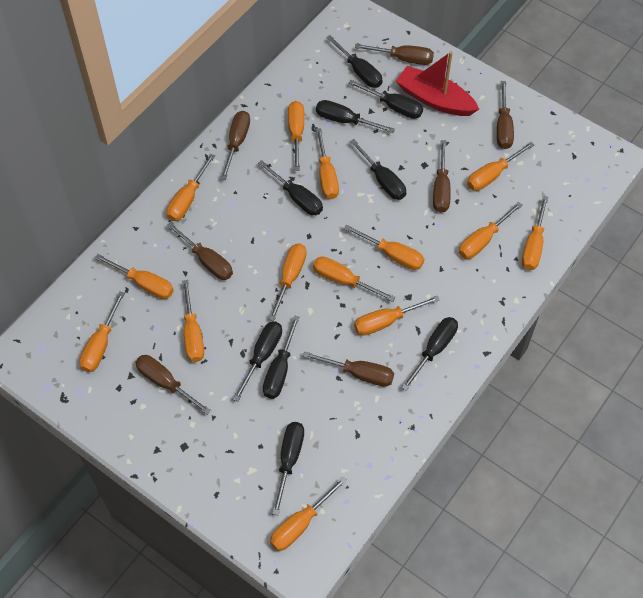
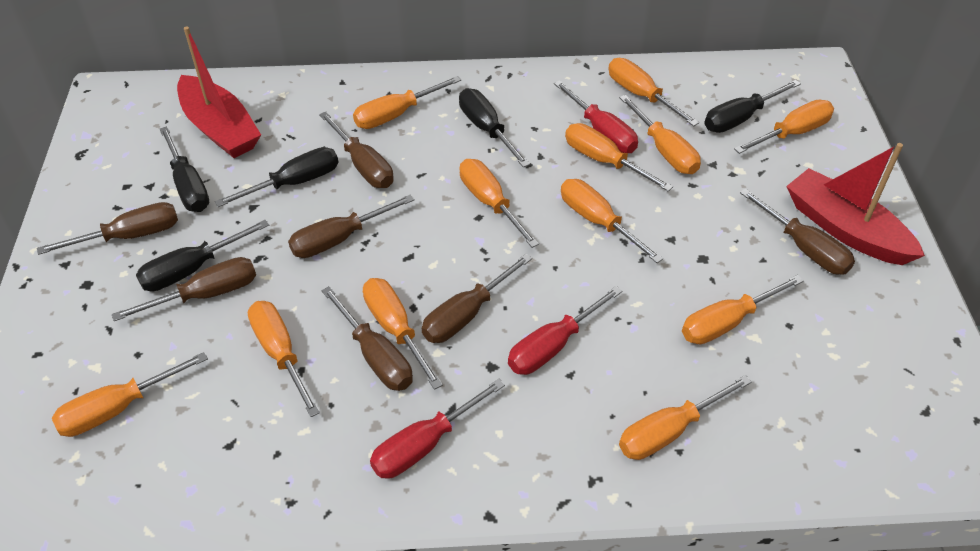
black screwdriver: 9 -> 5
orange screwdriver: 14 -> 12
red boat: 1 -> 2
red screwdriver: 0 -> 3

